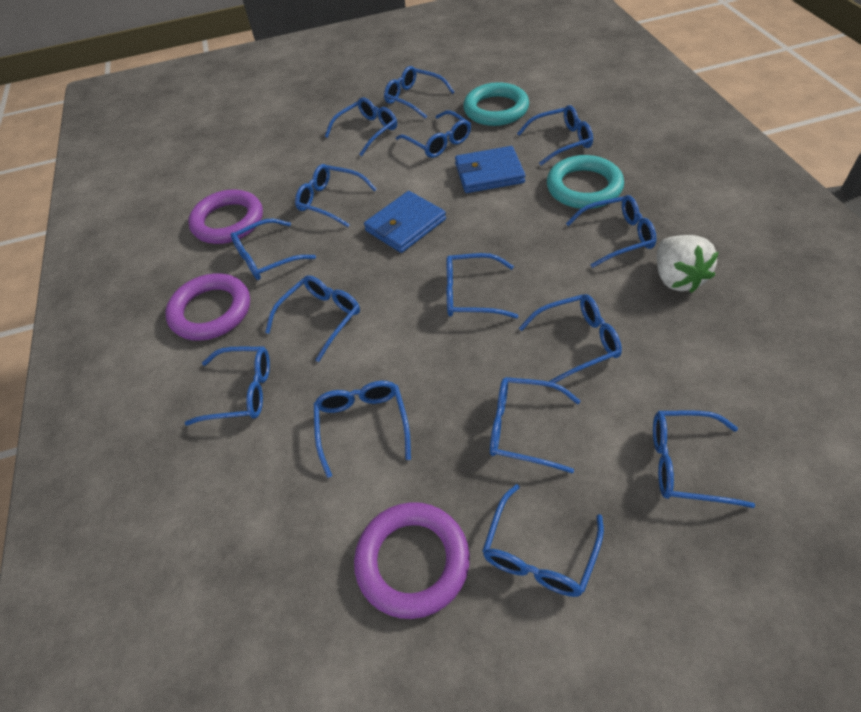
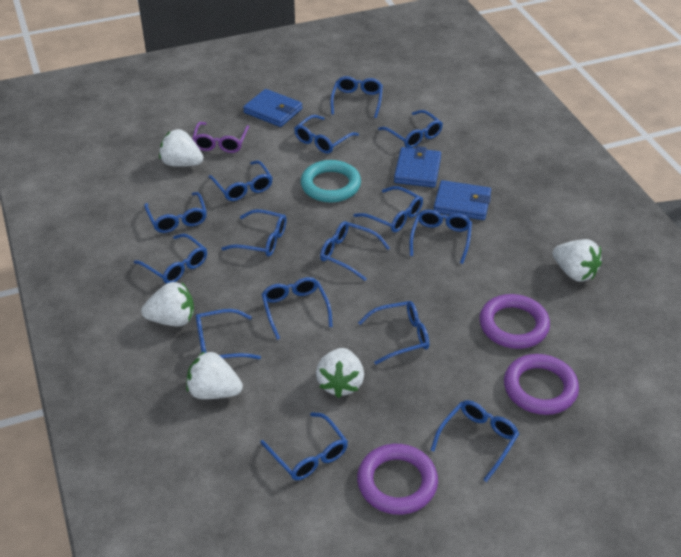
blue wallet: 2 -> 3
purple glasses: 0 -> 1
turquoise ring: 2 -> 1
white strawberry: 1 -> 5

